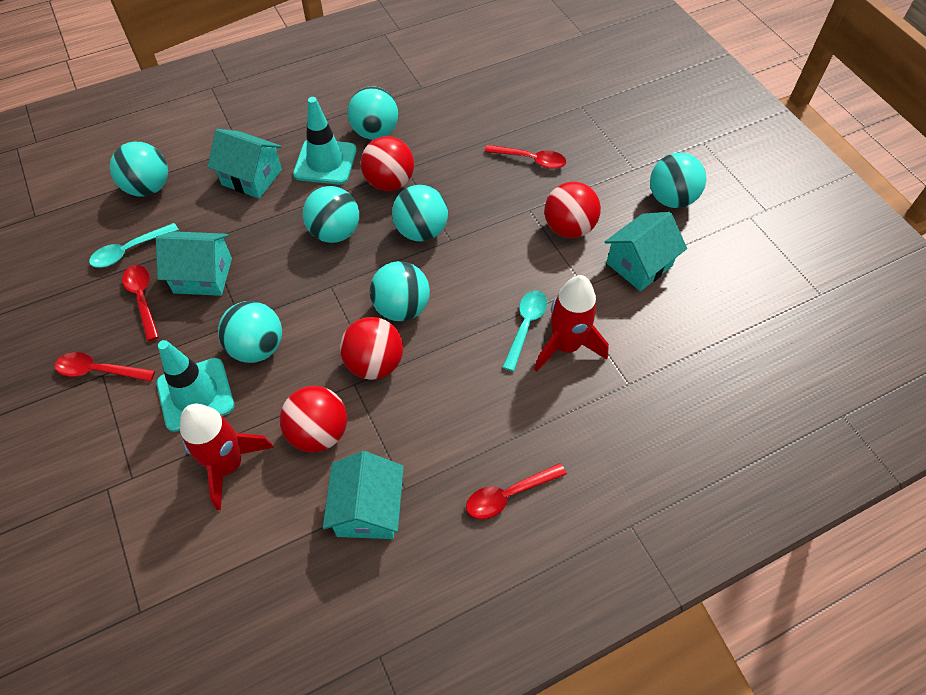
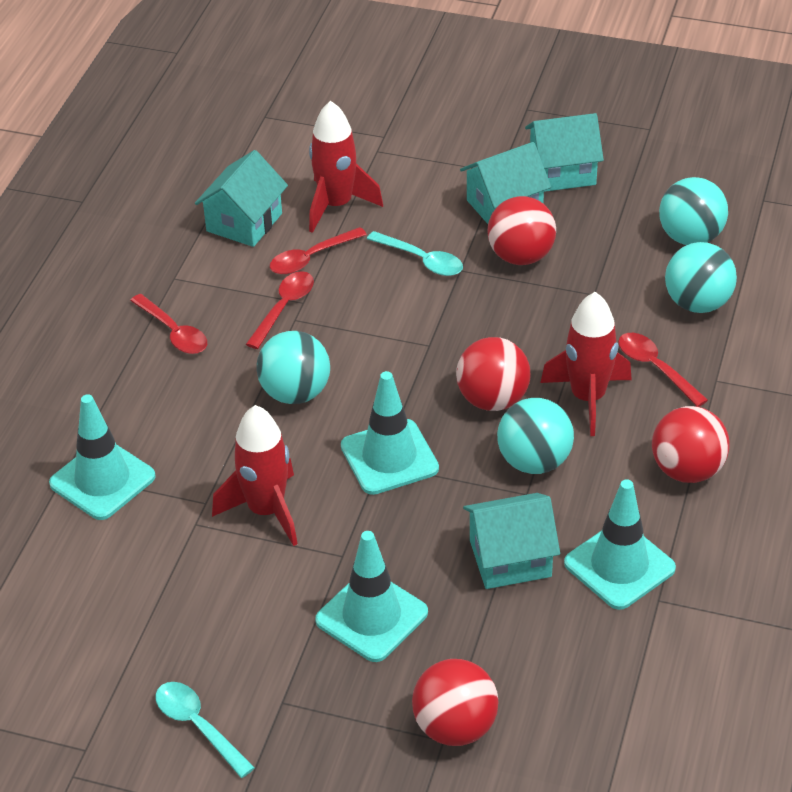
red rocket: 2 -> 3
turquoise ball: 7 -> 4
turquoise traffic cone: 2 -> 4

